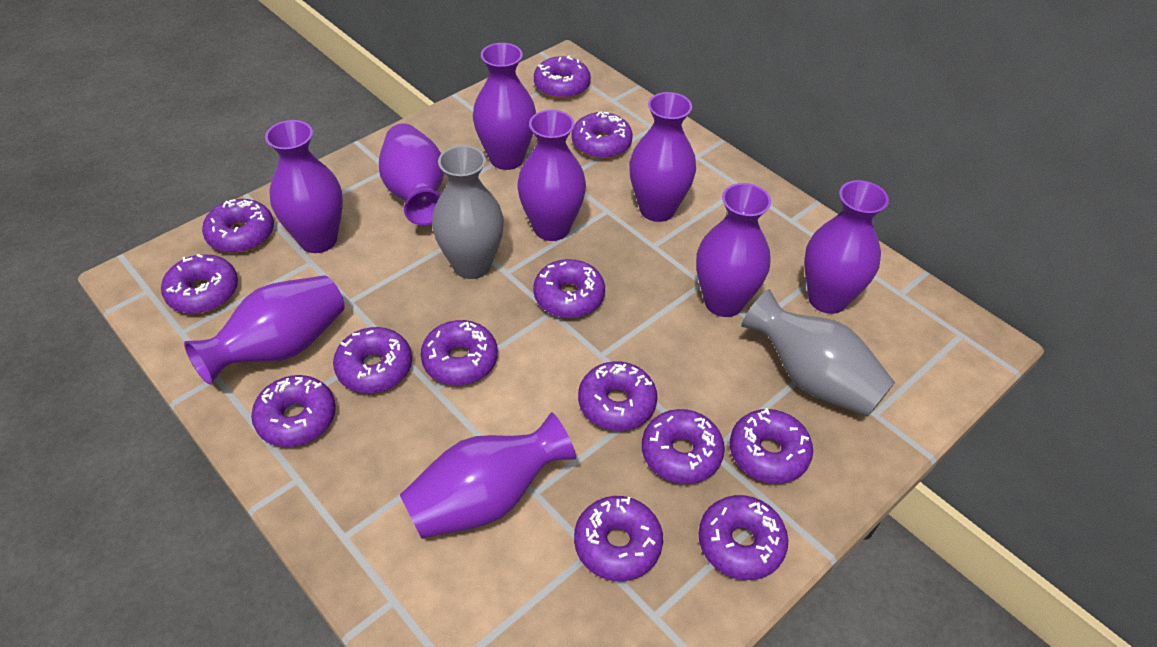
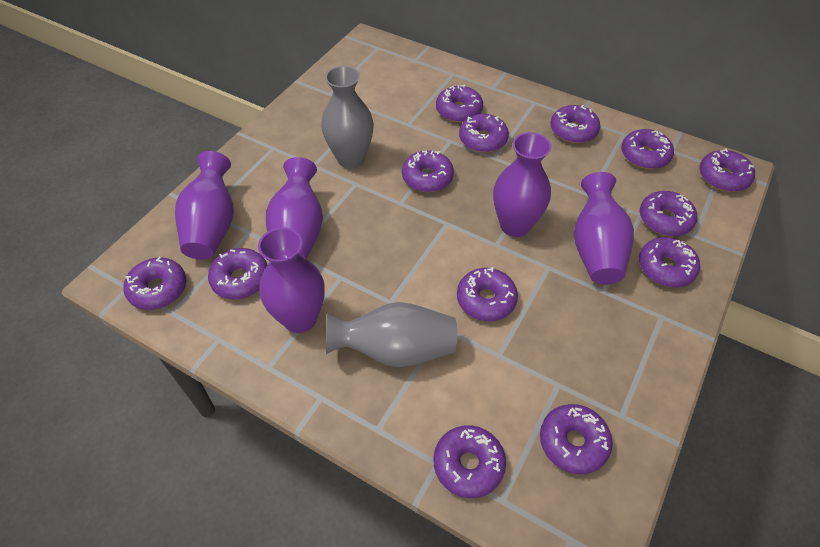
purple vase: 9 -> 5

